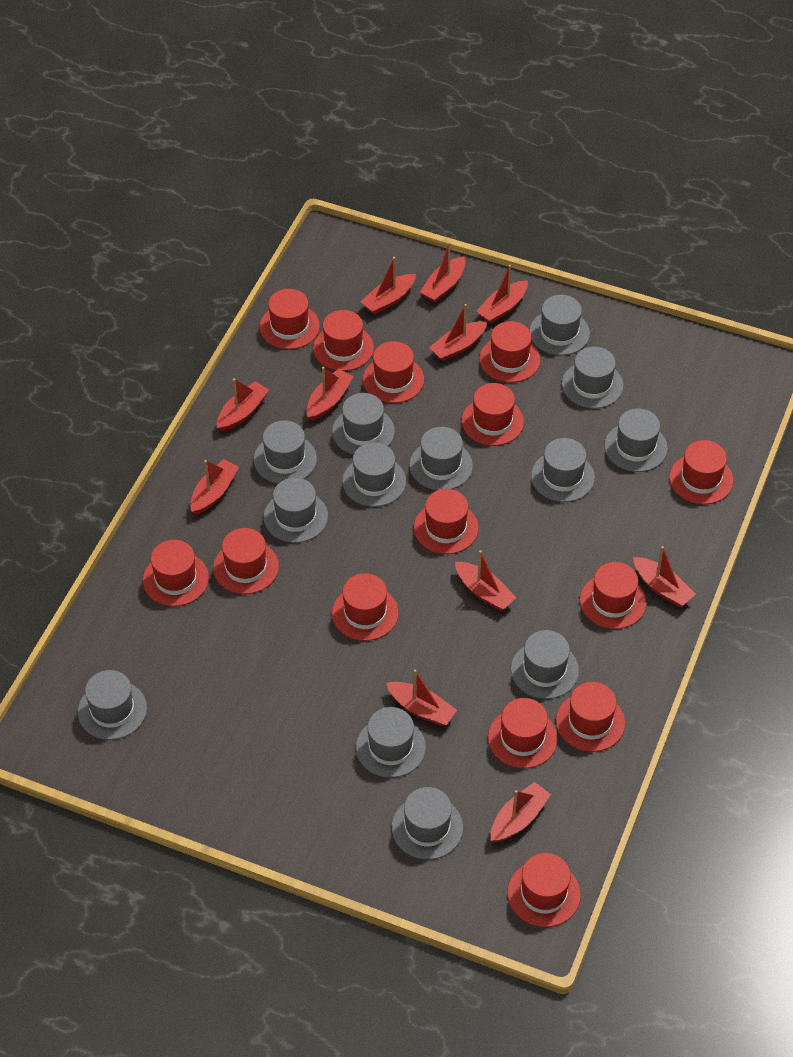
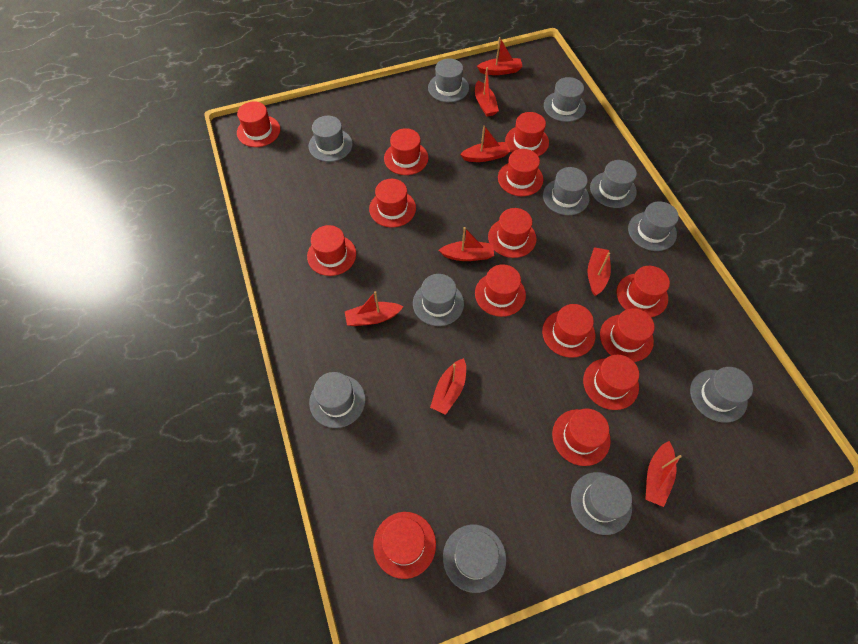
grey hat: 13 -> 11
red boat: 11 -> 8

